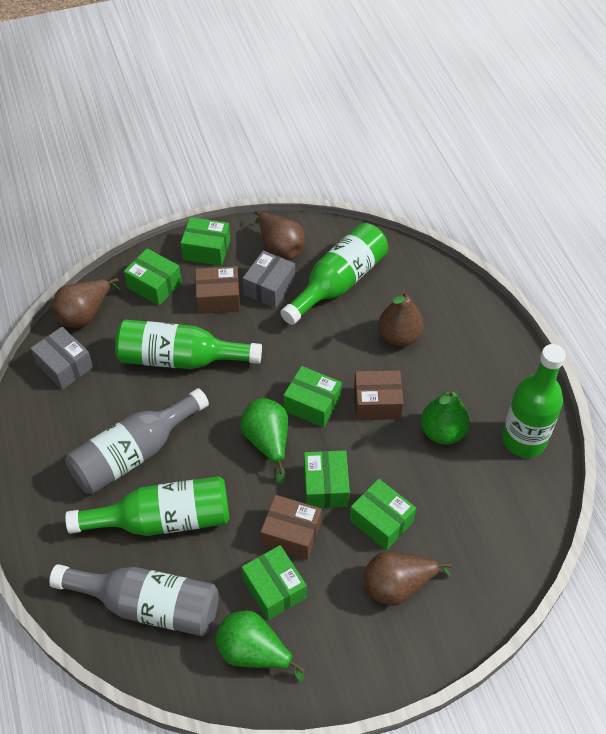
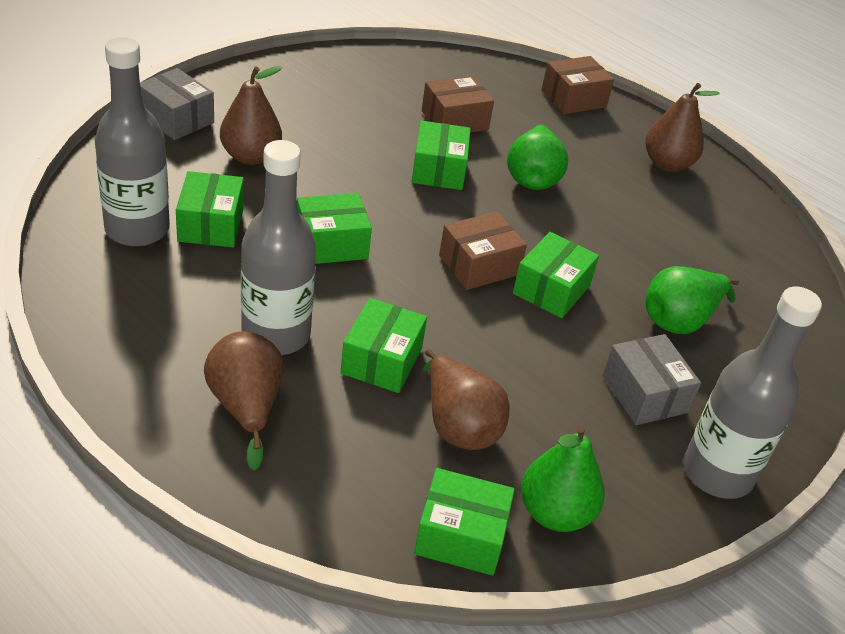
green bottle: 4 -> 0
grey bottle: 2 -> 3

